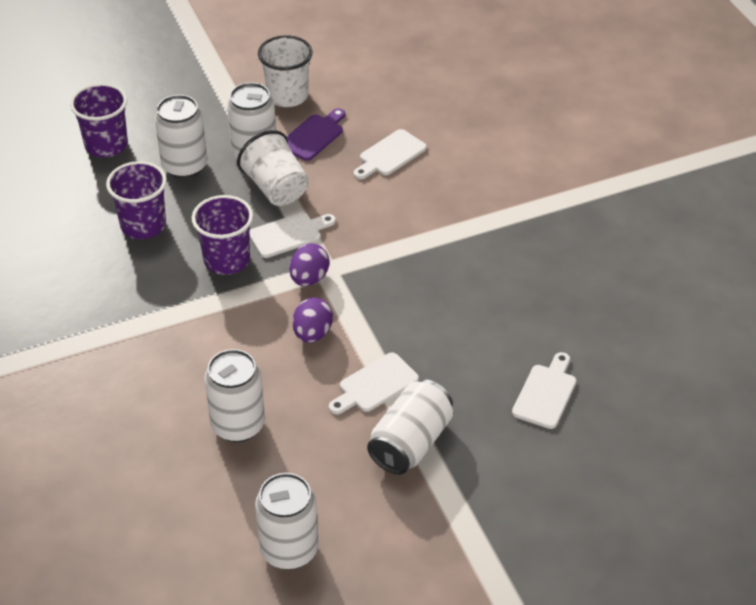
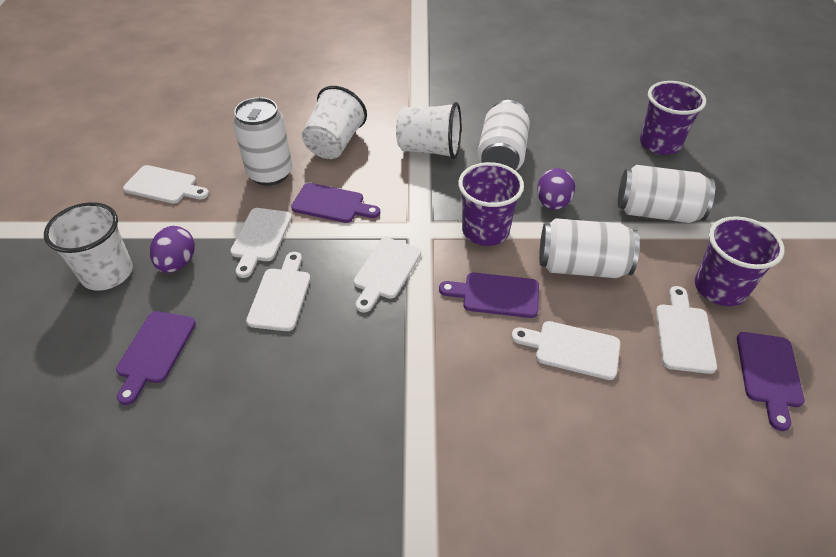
purple cutting board: 1 -> 4
white can: 5 -> 4
white cup: 2 -> 3
white cutting board: 4 -> 6

